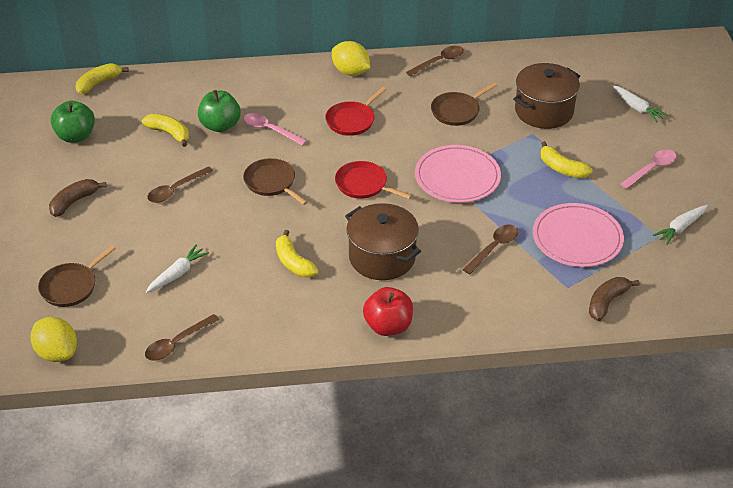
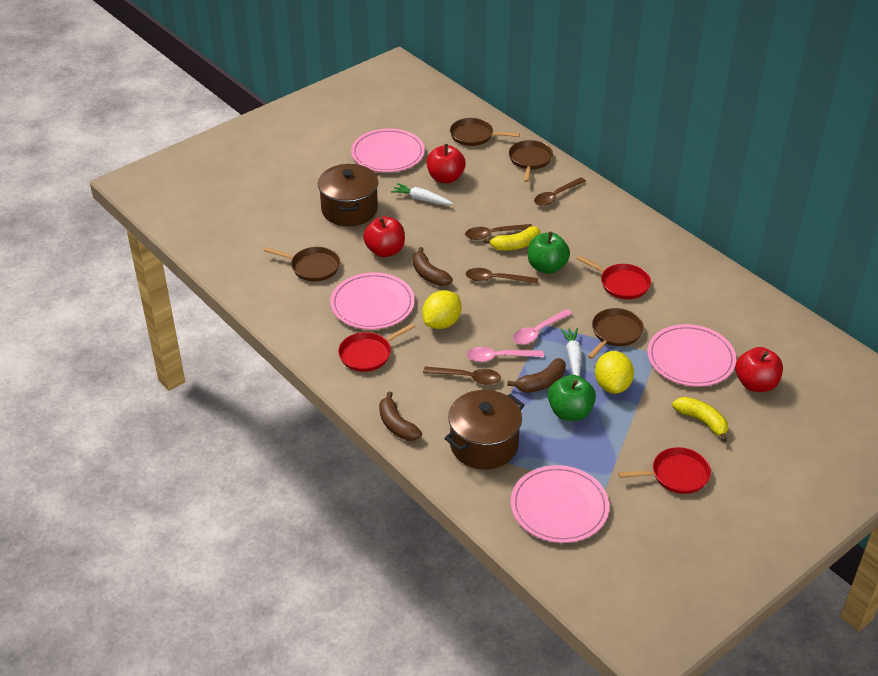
brown banana: 2 -> 3
brown pan: 3 -> 4
pink plate: 2 -> 4
red apple: 1 -> 3
red pan: 2 -> 3
white carrot: 3 -> 2
yellow banana: 4 -> 2

